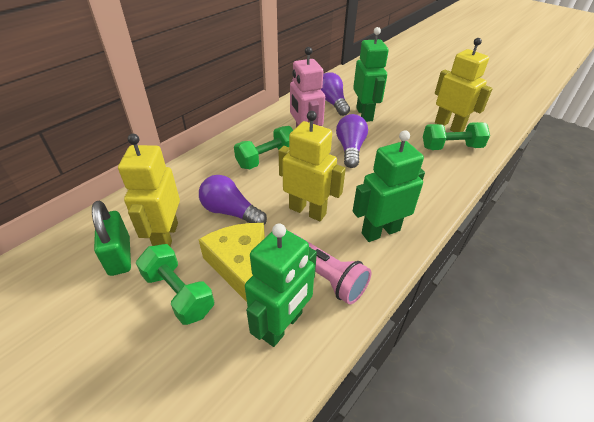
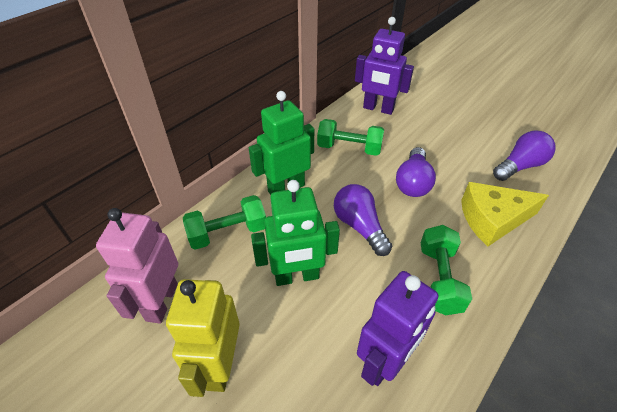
green padlock: 1 -> 0
green robot: 3 -> 2
pink flashlight: 1 -> 0
purple robot: 0 -> 2
yellow robot: 3 -> 1

